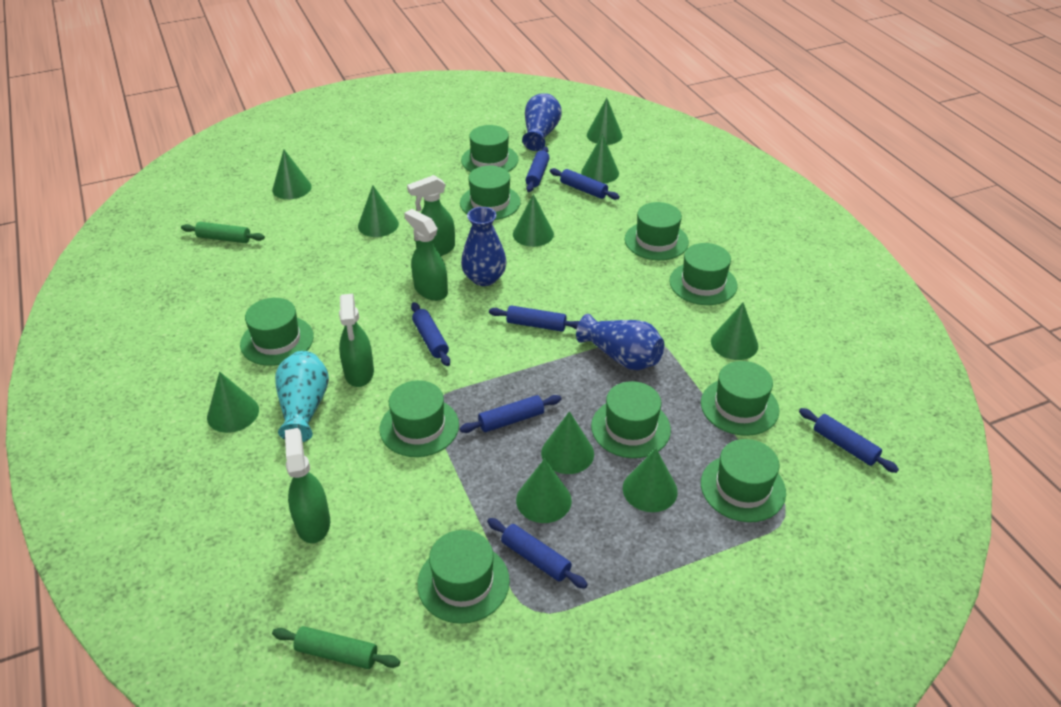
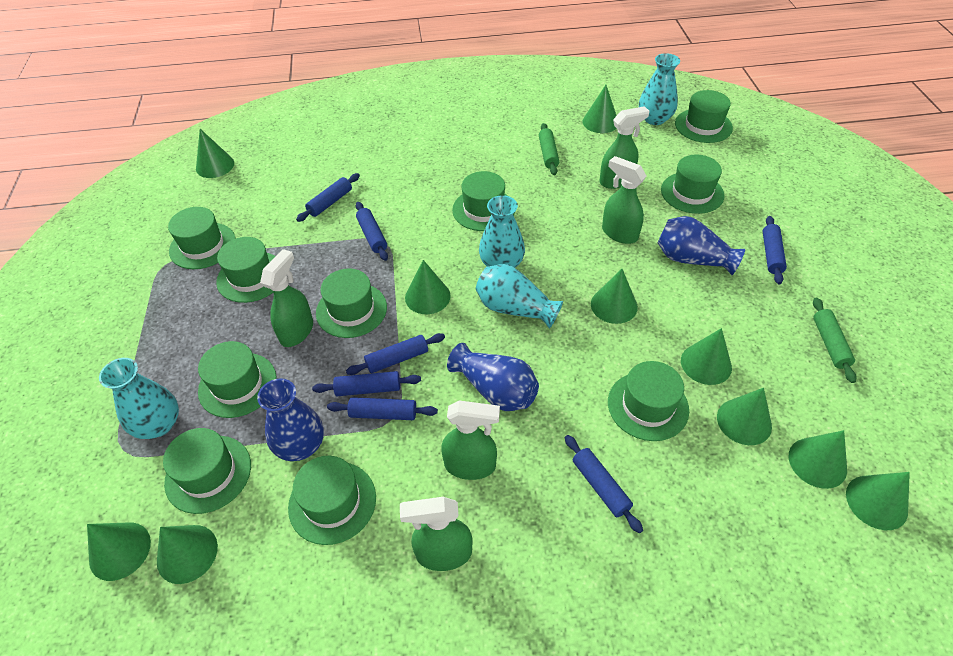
green spray bottle: 4 -> 5
turquoise vase: 1 -> 4

